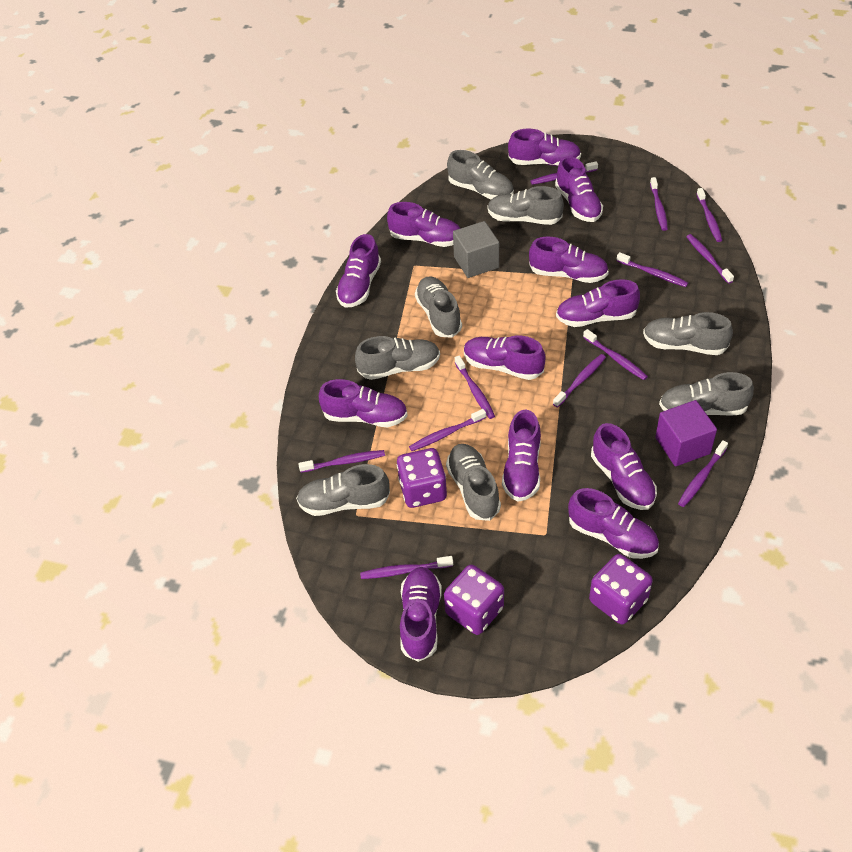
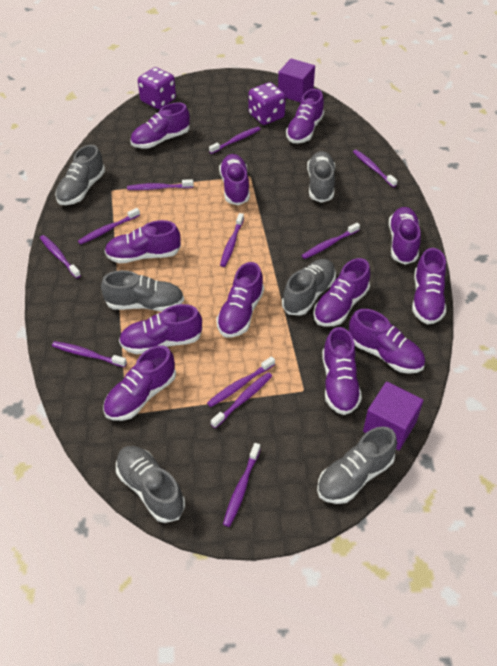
grey cube: 1 -> 0
grey shoe: 8 -> 6
purple cube: 1 -> 2
purple dice: 3 -> 2
purple toothbrush: 12 -> 11

